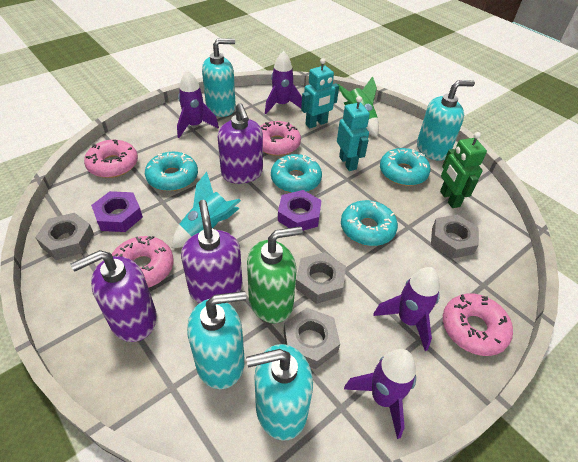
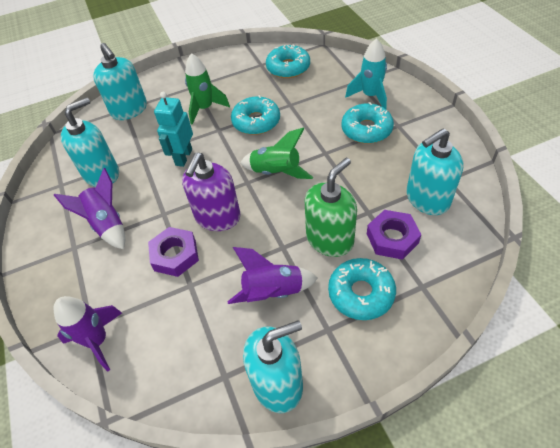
green robot: 1 -> 0
green rocket: 1 -> 2
grey nut: 4 -> 0
pink donut: 4 -> 0
purple rocket: 4 -> 3
purple soap dispenser: 3 -> 1
turquoise robot: 2 -> 1

